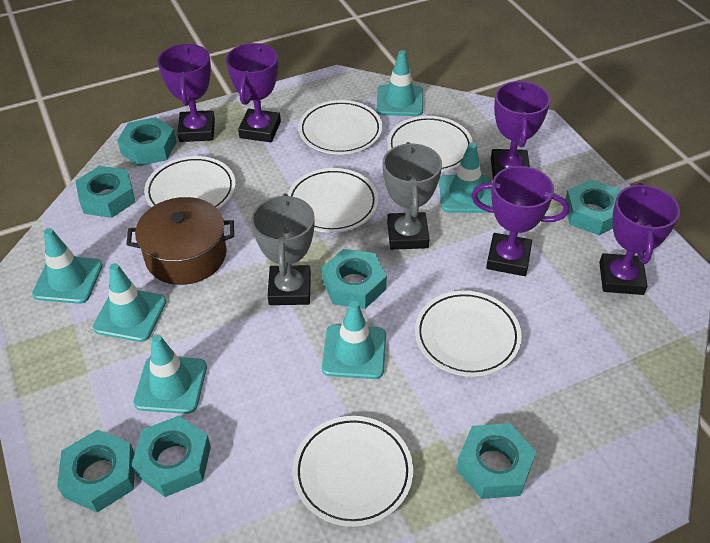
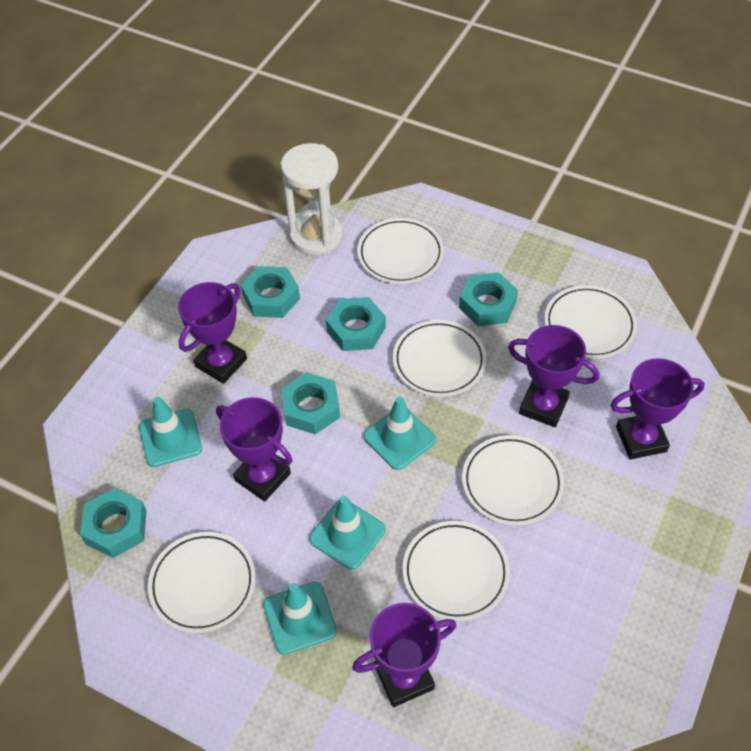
brown pot: 1 -> 0
grey trophy: 2 -> 0
turquoise nut: 7 -> 5
turquoise traffic cone: 6 -> 4
white hourglass: 0 -> 1

